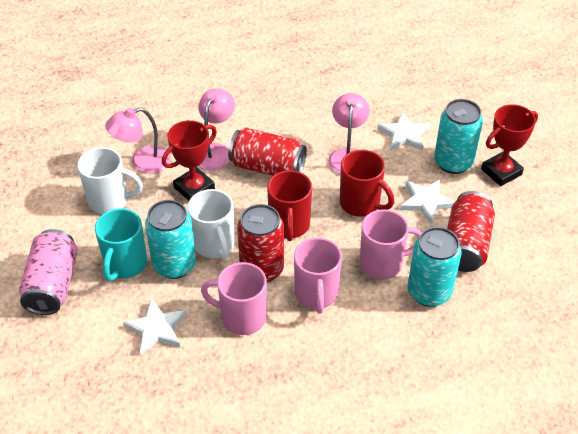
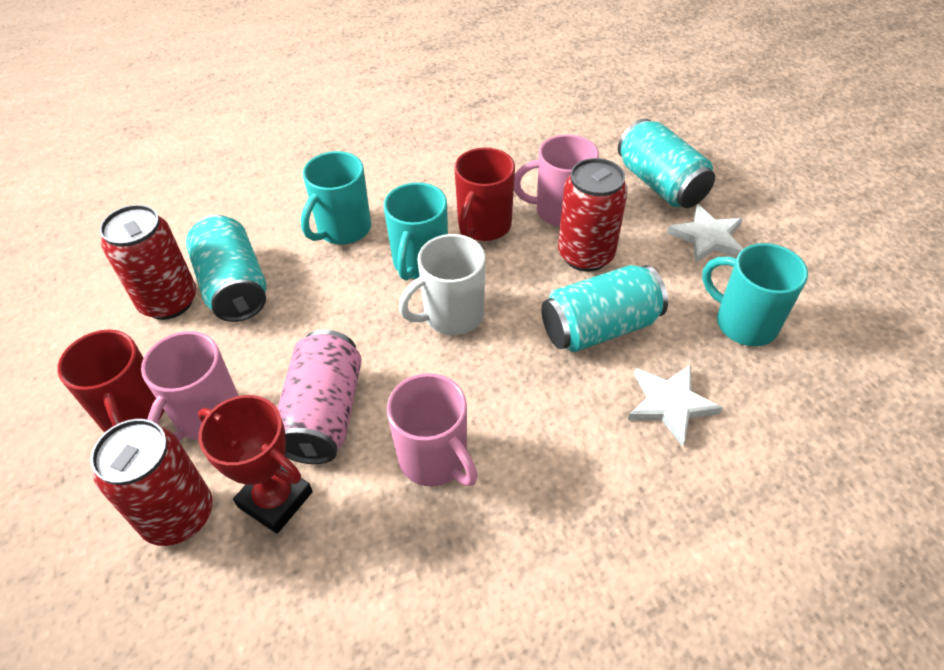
pink lamp: 3 -> 0
red trophy: 2 -> 1
turquoise mug: 1 -> 3
white mug: 2 -> 1
white star: 3 -> 2

